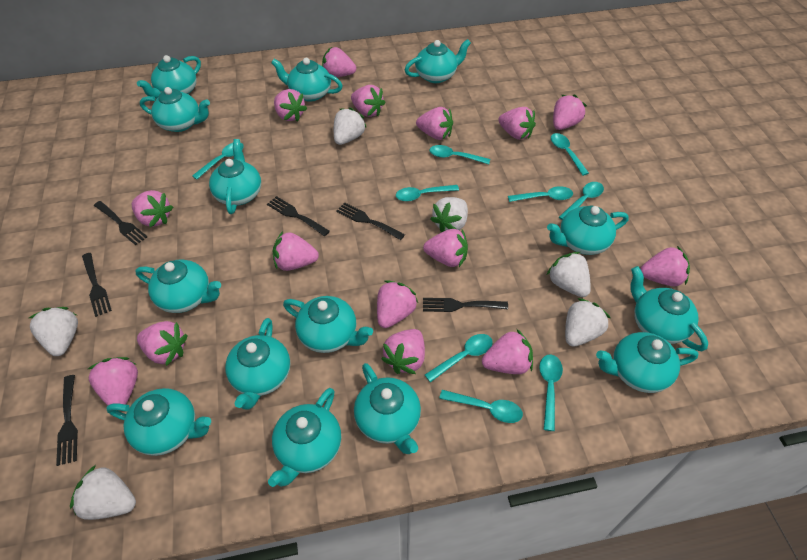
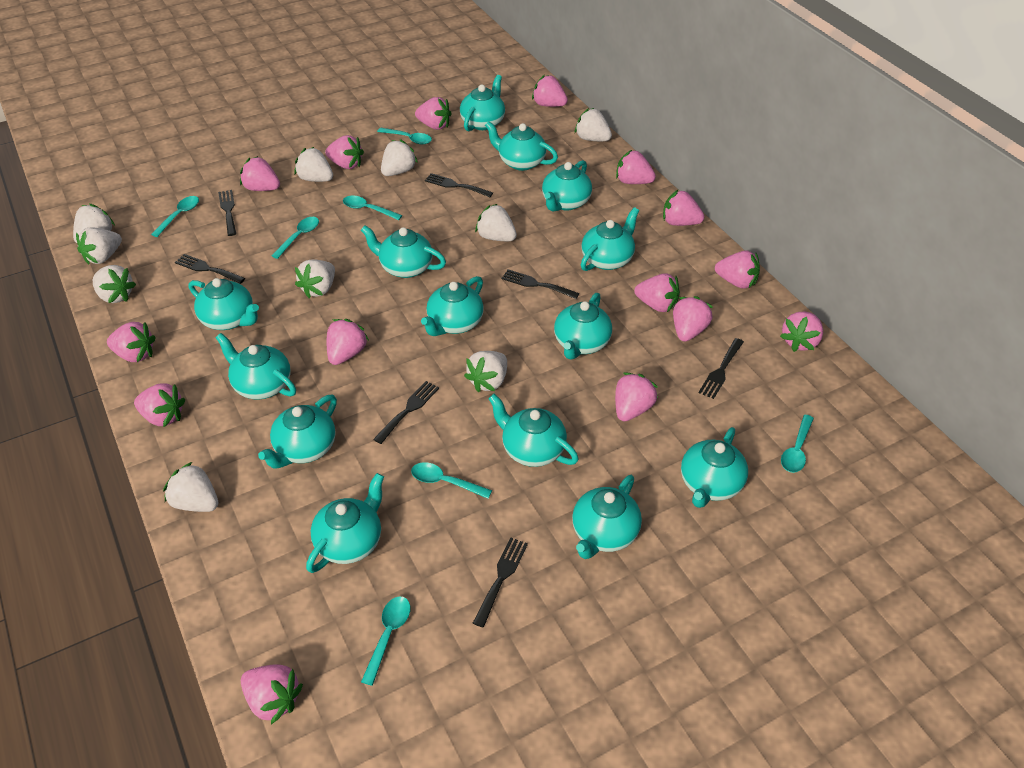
black fork: 6 -> 7
turquoise spoon: 9 -> 7
white strawberry: 6 -> 10

